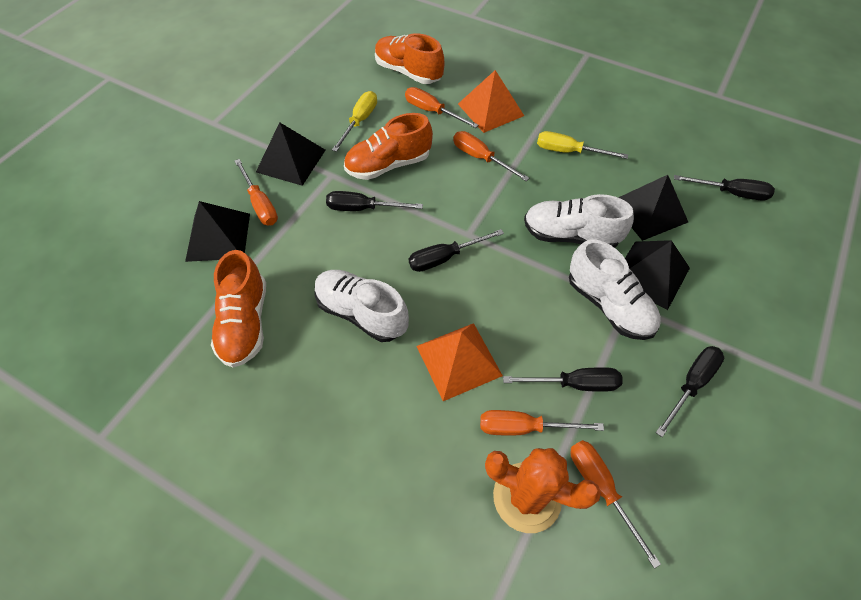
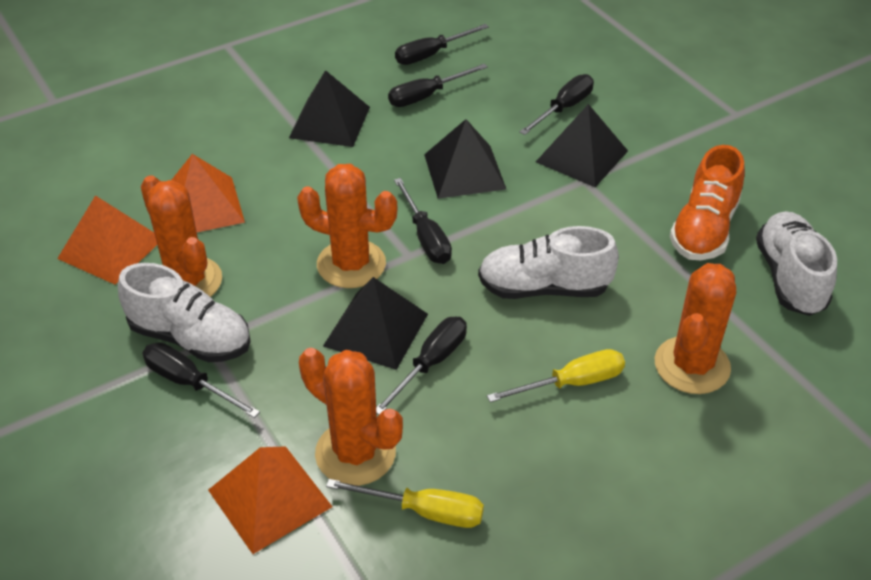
black screwdriver: 5 -> 6
orange cactus: 1 -> 4
orange pyramid: 2 -> 3
orange screwdriver: 5 -> 0
orange shoe: 3 -> 1

